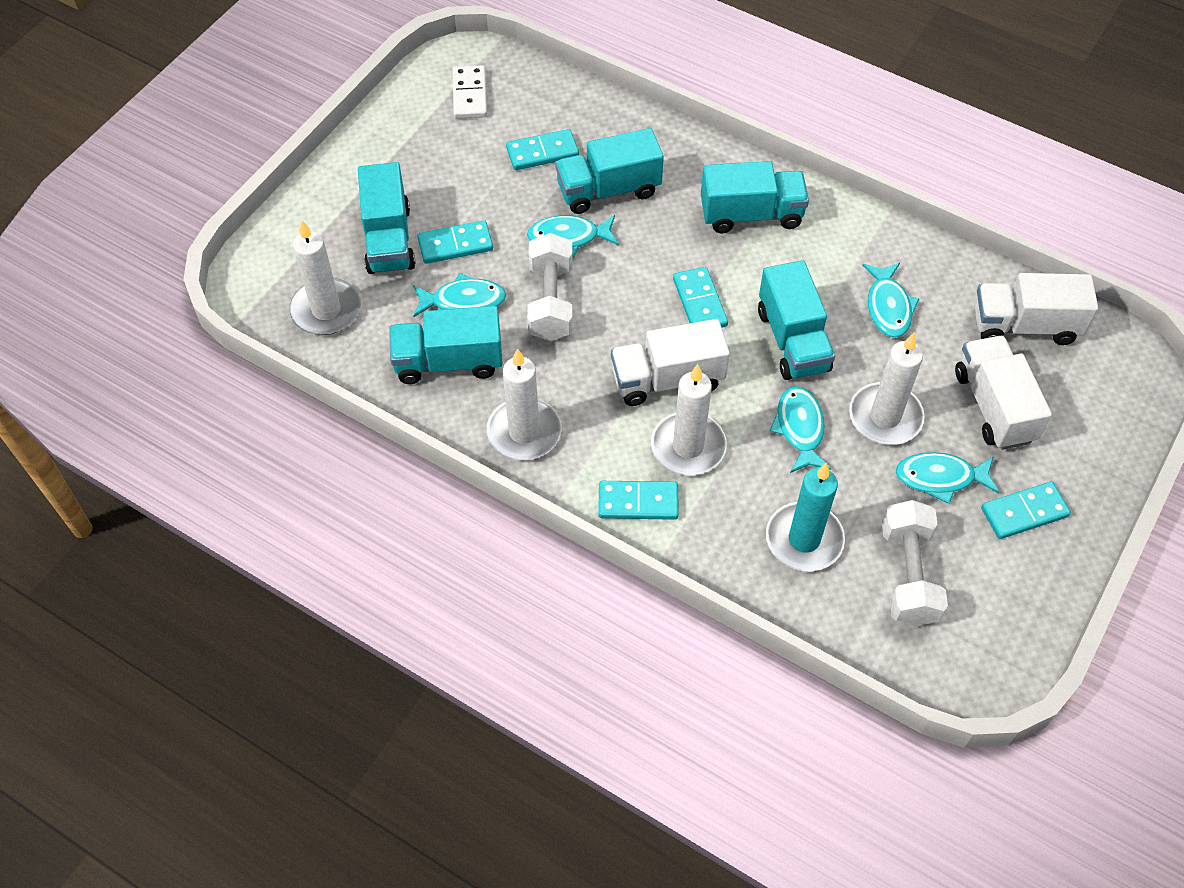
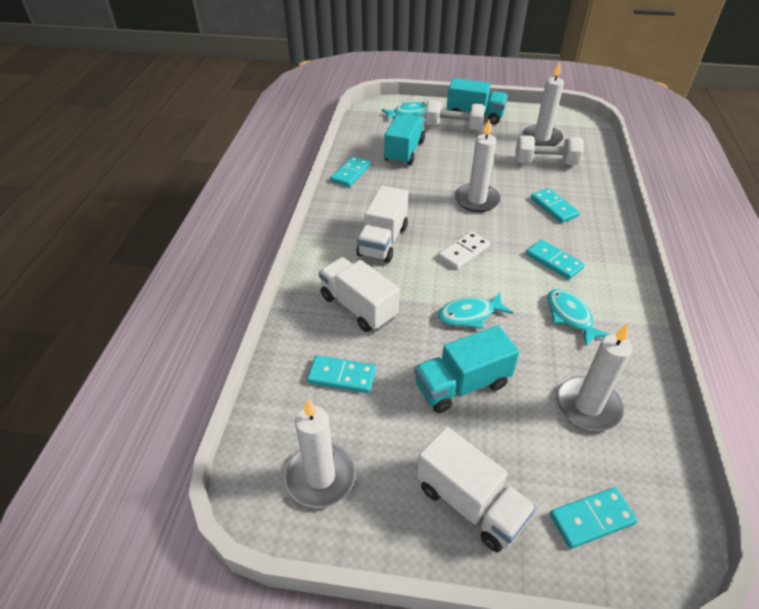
turquoise candle: 1 -> 0
turquoise fish: 5 -> 3
turquoise truck: 5 -> 3

